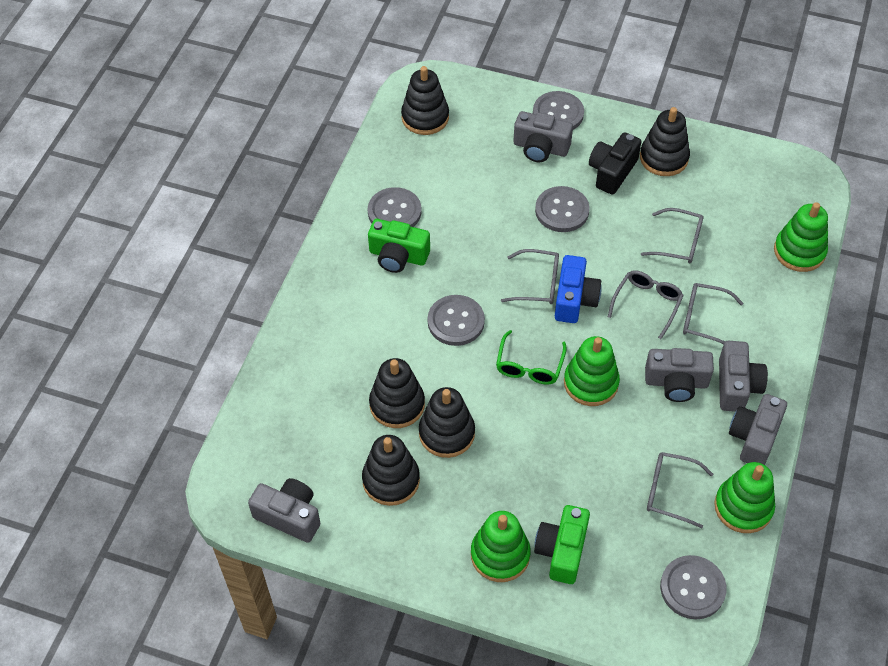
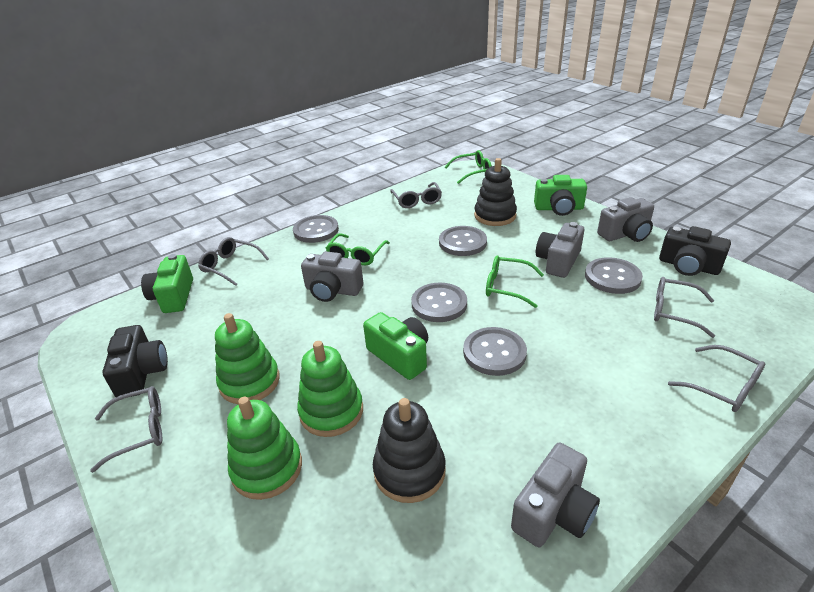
black camera: 1 -> 2
black stacking toy: 5 -> 2
blue camera: 1 -> 0
green camera: 2 -> 3
green glasses: 1 -> 3
green stacking toy: 4 -> 3
grey camera: 5 -> 4

